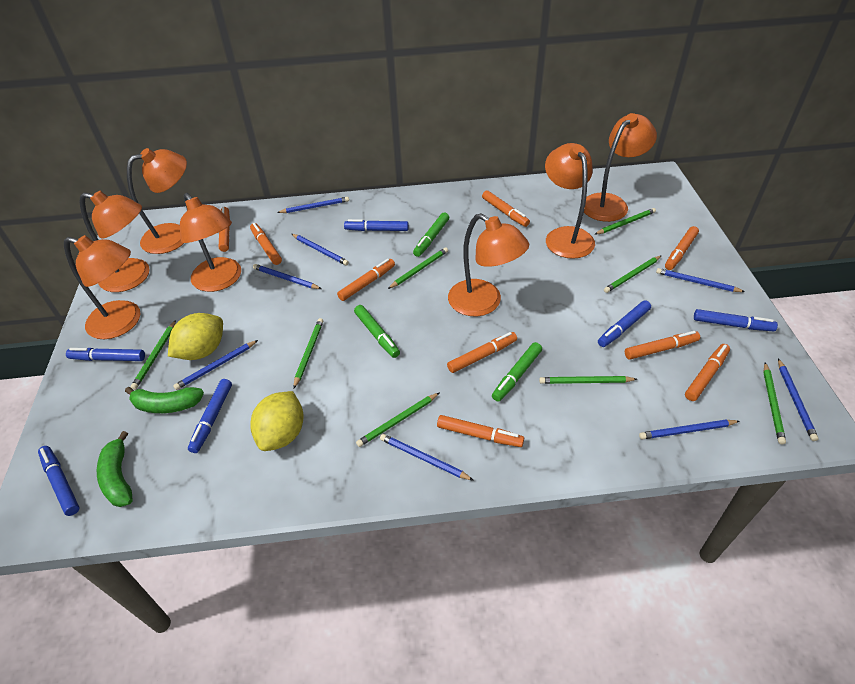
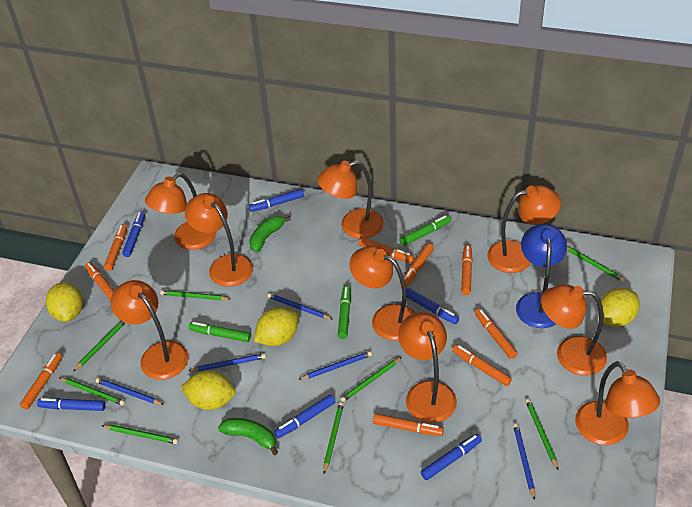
blue lamp: 0 -> 1
blue pencil: 8 -> 5
orange lamp: 7 -> 9
yellow lemon: 2 -> 4

